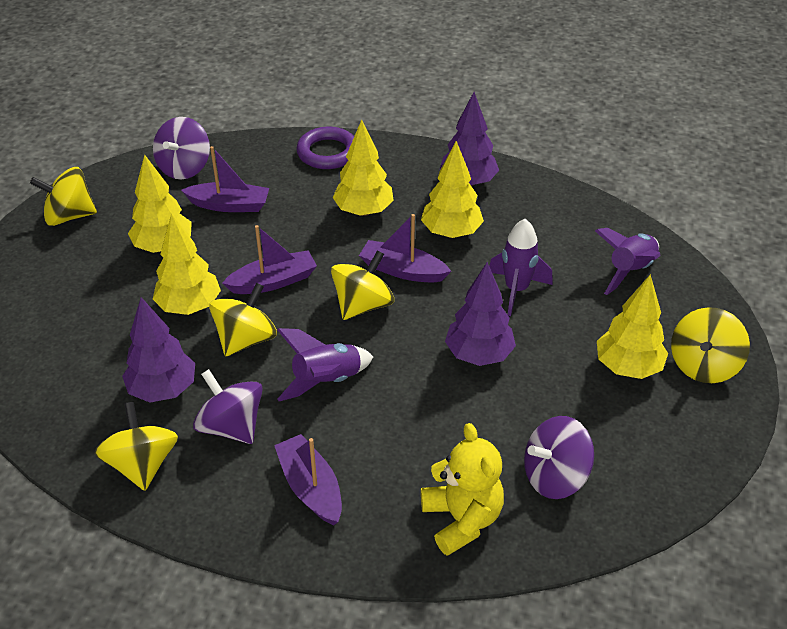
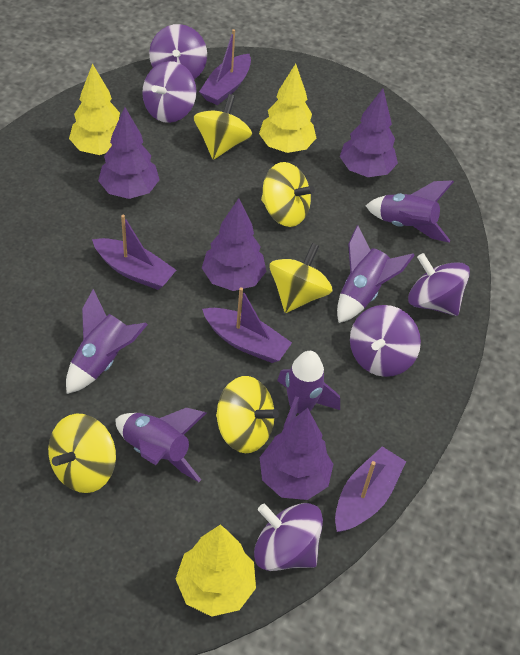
purple ring: 1 -> 0
purple rocket: 3 -> 5
purple spinning top: 3 -> 5
purple tree: 3 -> 4
yellow teddy bear: 1 -> 0
yellow tree: 5 -> 3

